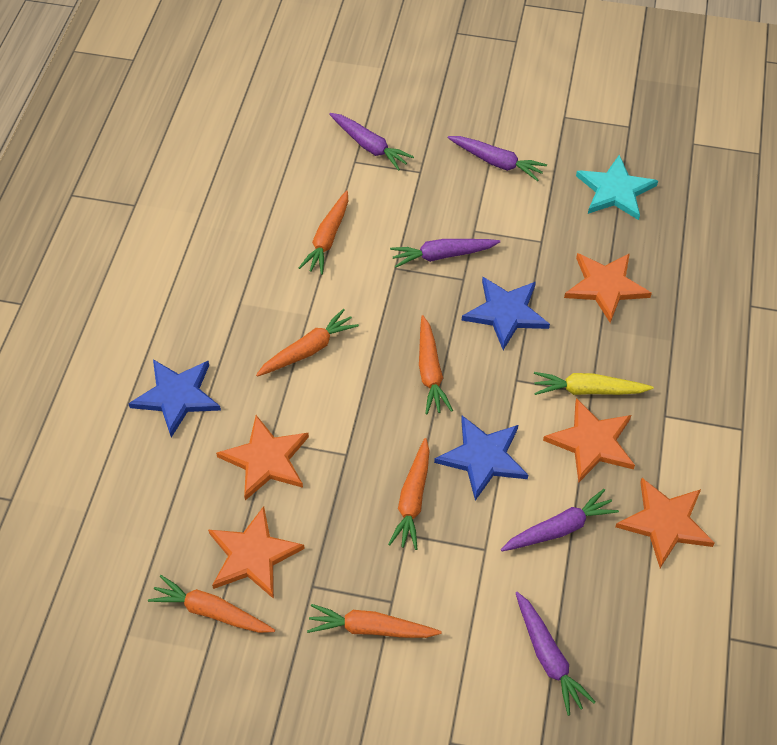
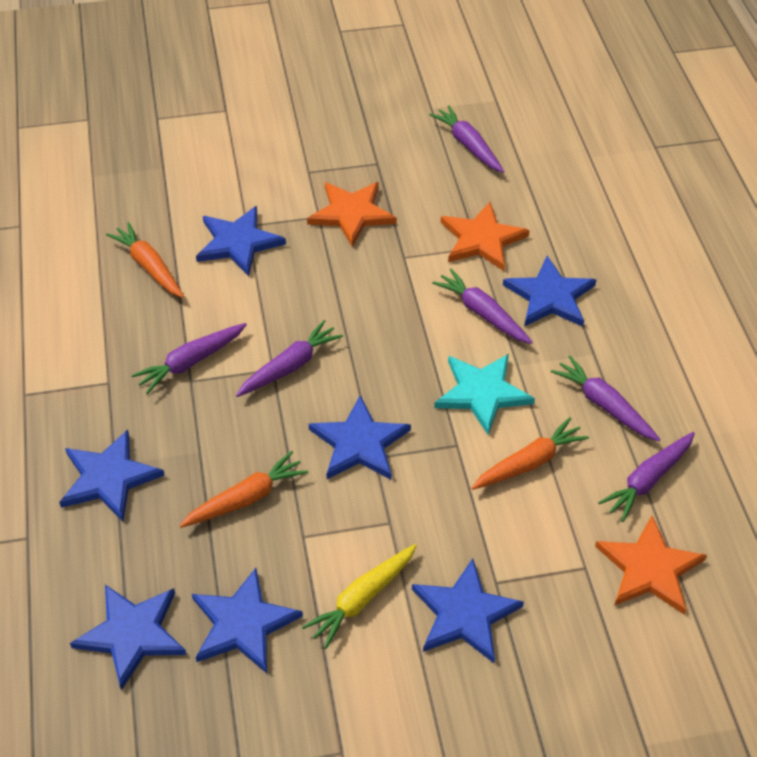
blue star: 3 -> 7
orange carrot: 6 -> 3
orange star: 5 -> 3
purple carrot: 5 -> 6

